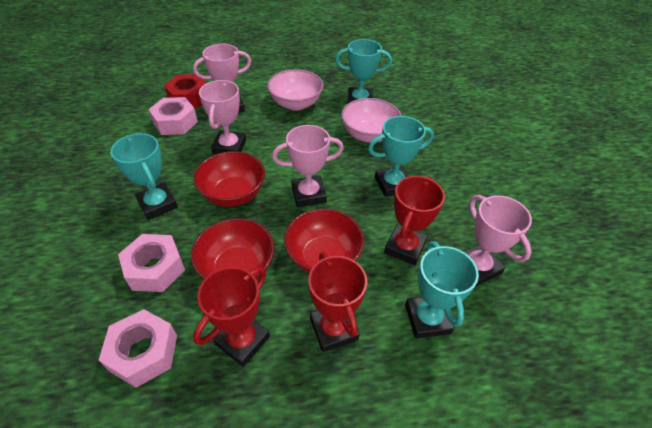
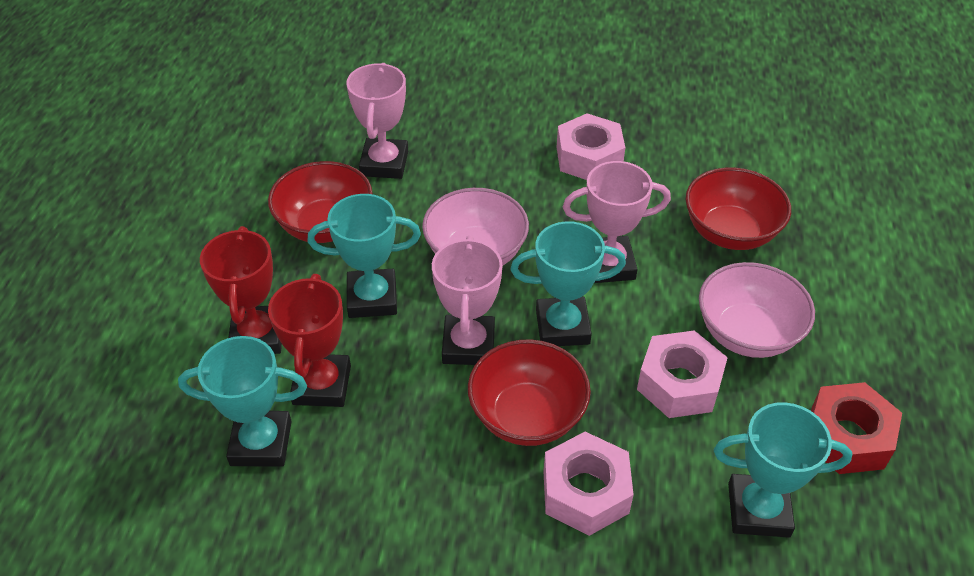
pink trophy: 4 -> 3
red trophy: 3 -> 2

